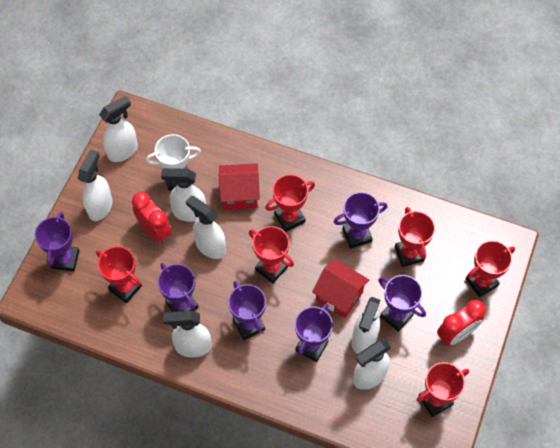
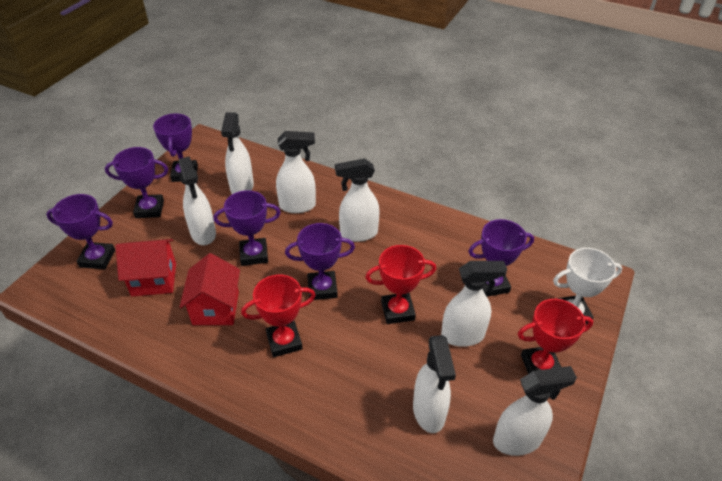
red clock: 2 -> 0
red trophy: 6 -> 3

